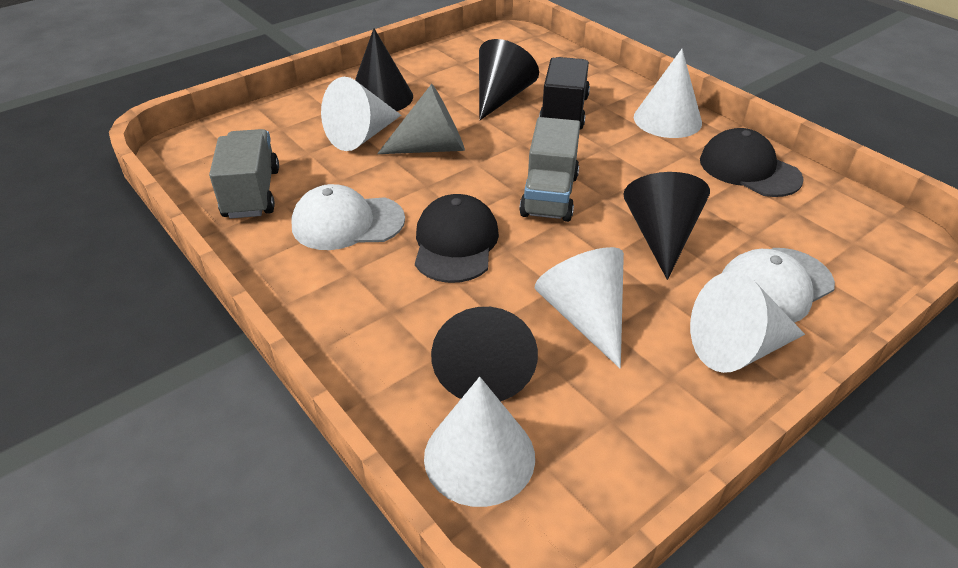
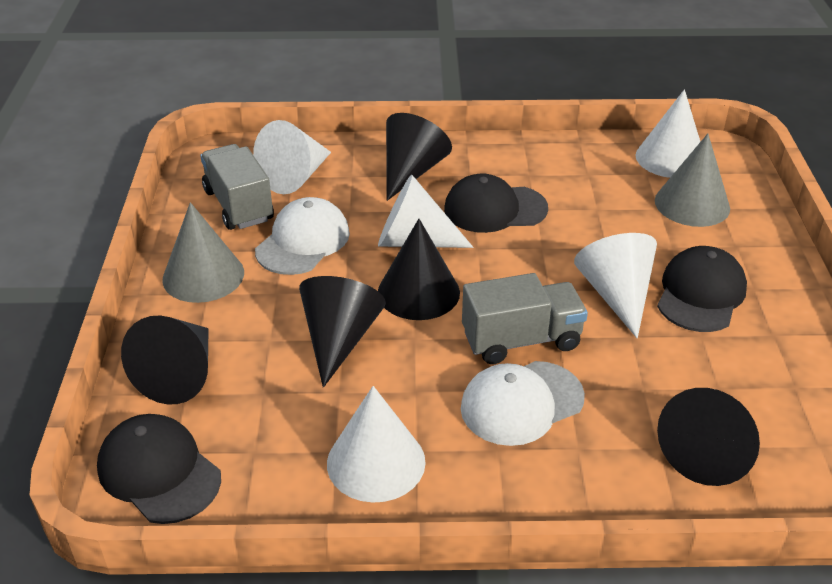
black cap: 2 -> 3
black cone: 4 -> 5
black truck: 1 -> 0
grey cone: 1 -> 2

